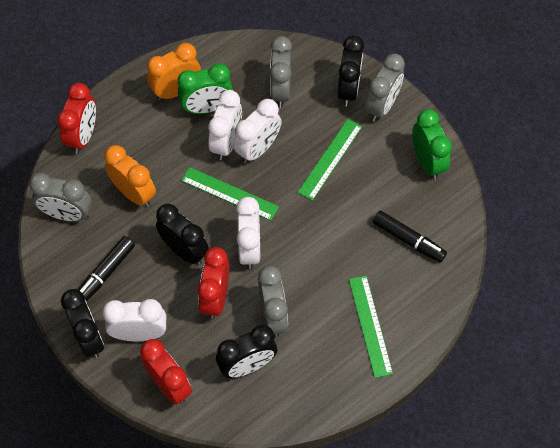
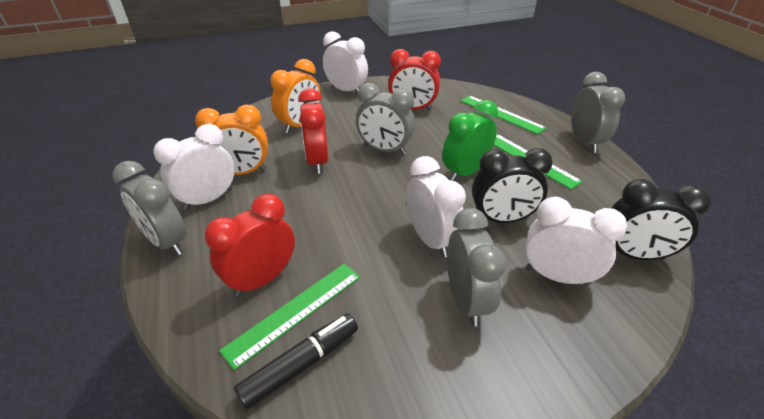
black clock: 4 -> 2
black marker: 2 -> 1
green clock: 2 -> 1

